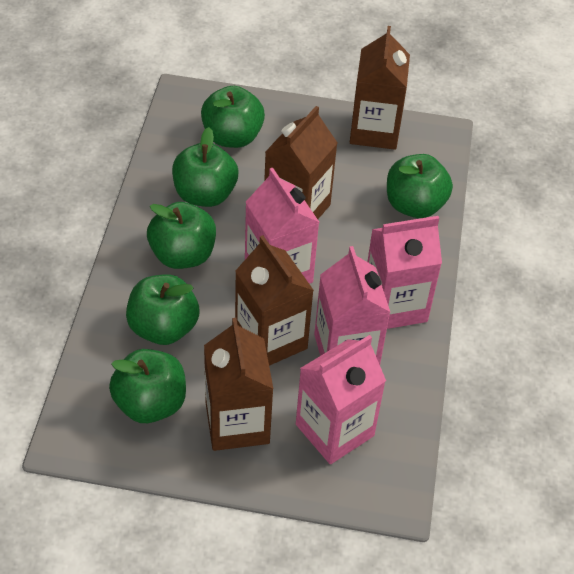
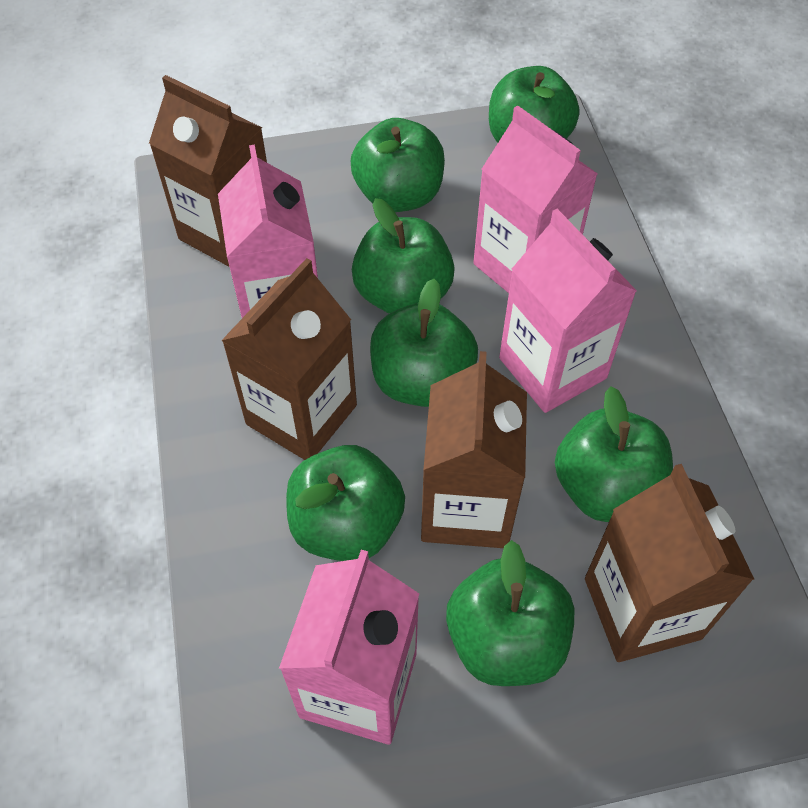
green apple: 6 -> 7

